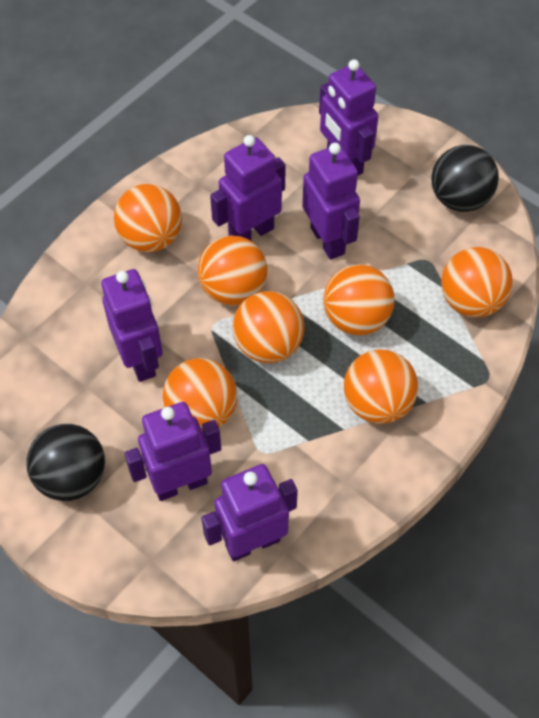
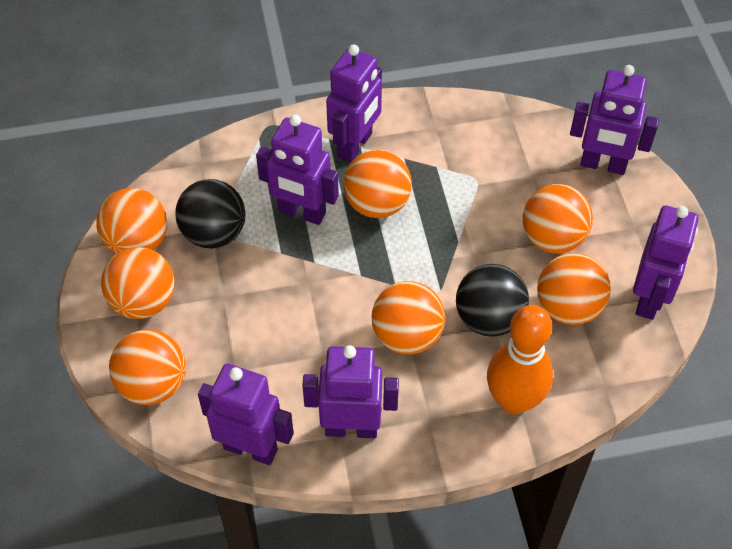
orange bowling pin: 0 -> 1

